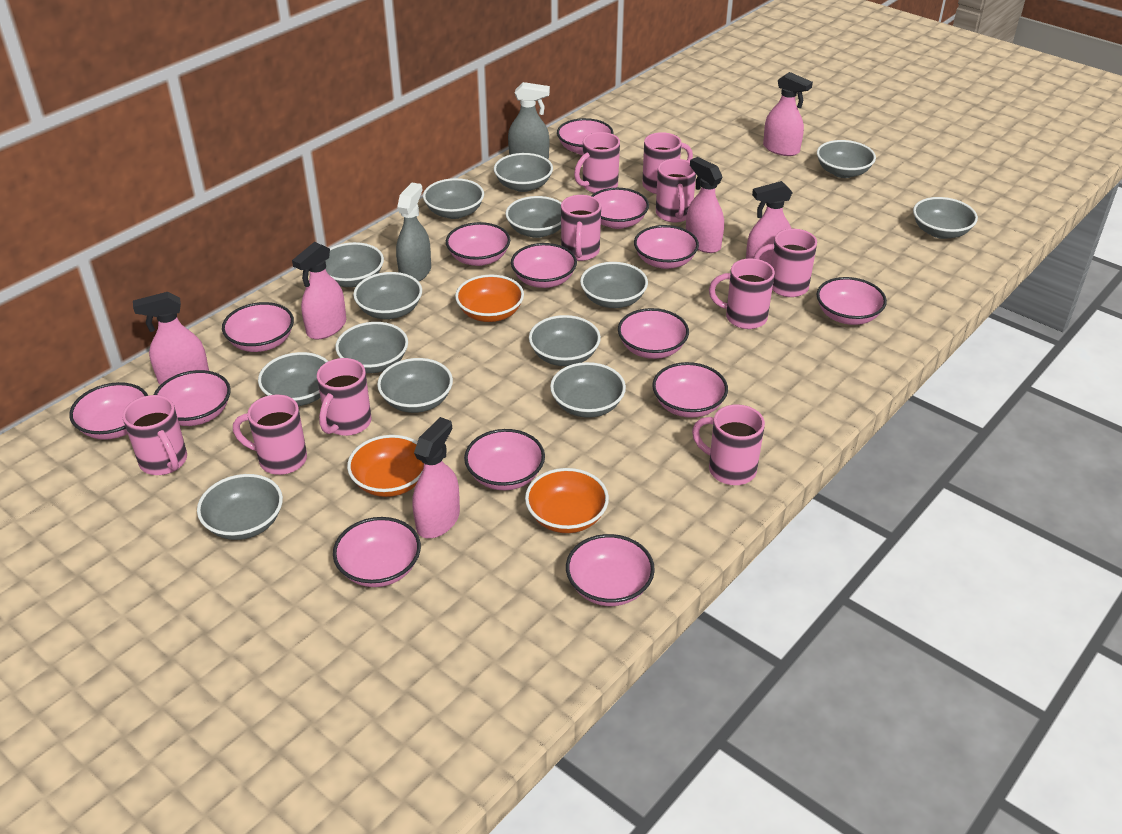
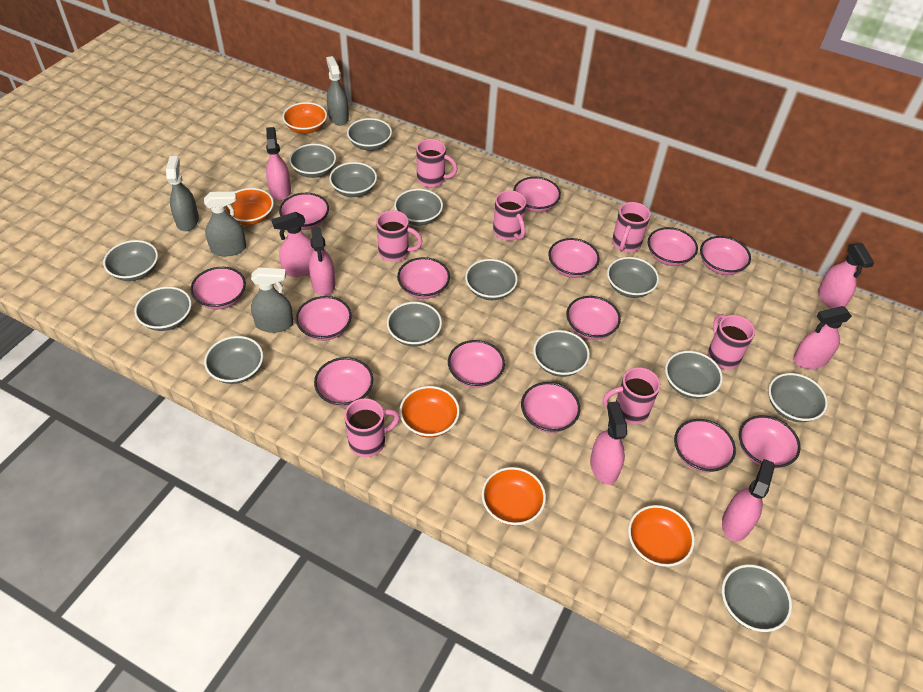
grey spray bottle: 2 -> 4
orange bowl: 3 -> 5
pink mug: 10 -> 7
pink spray bottle: 6 -> 7

